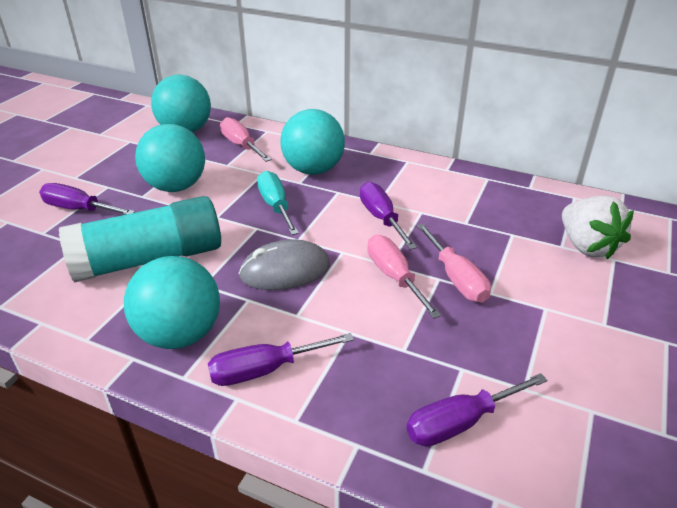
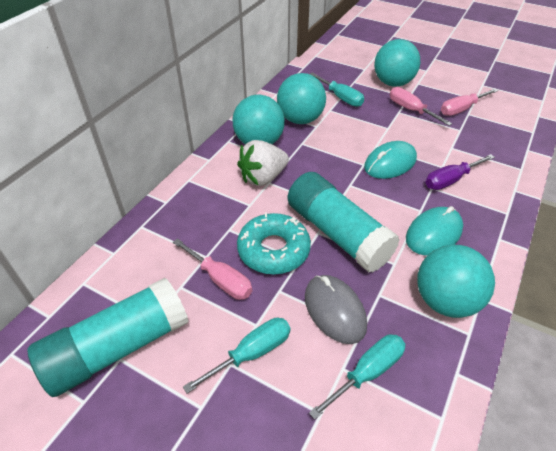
purple screwdriver: 4 -> 1
turquoise donut: 0 -> 1
turquoise glue stick: 1 -> 2
turquoise mouse: 0 -> 2
turquoise screwdriver: 1 -> 3

